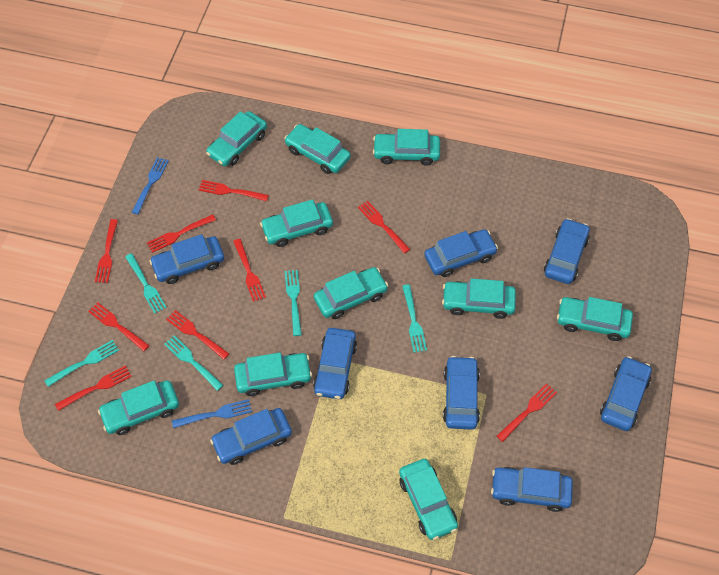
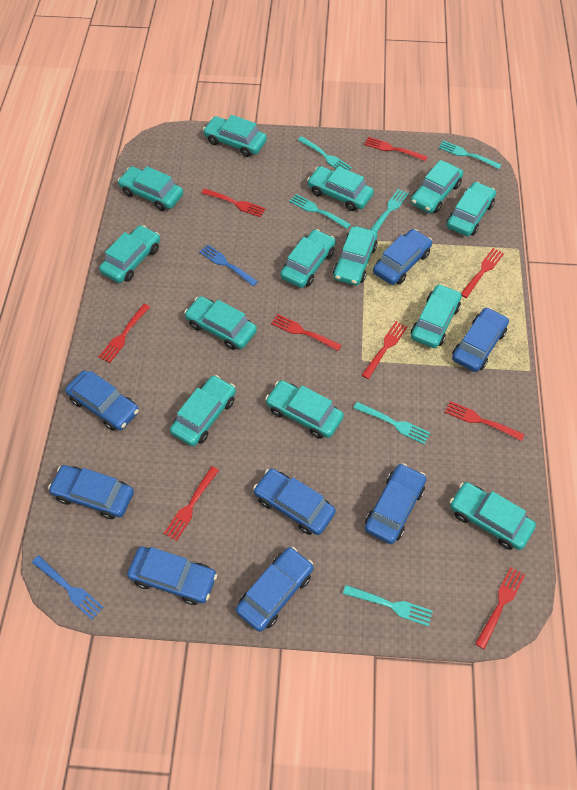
turquoise car: 10 -> 13
turquoise fork: 5 -> 6

